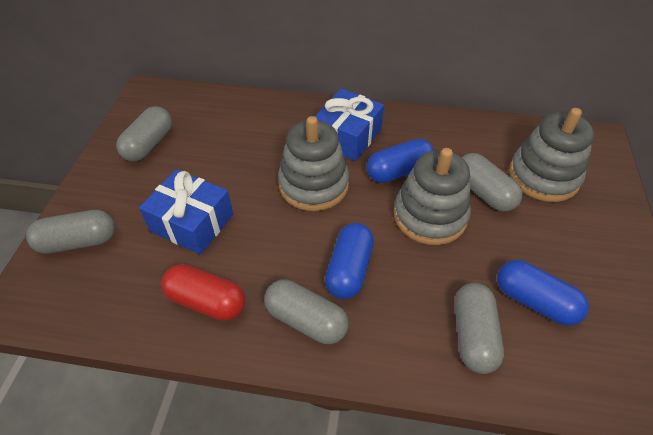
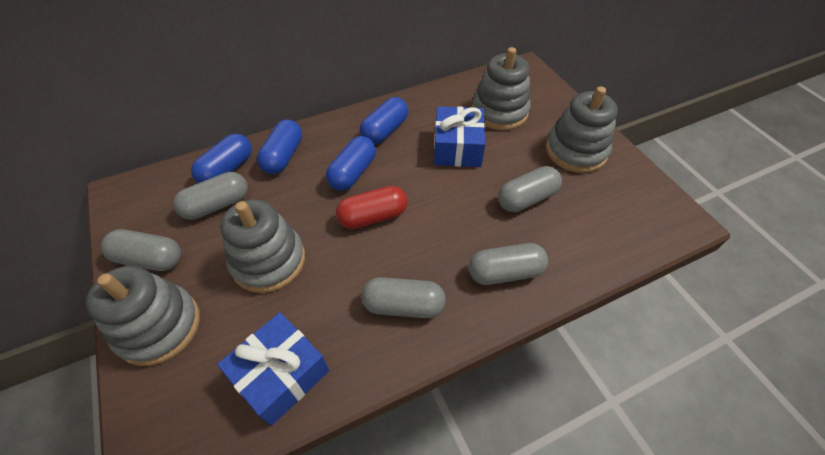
blue capsule: 3 -> 4
grey stacking toy: 3 -> 4

